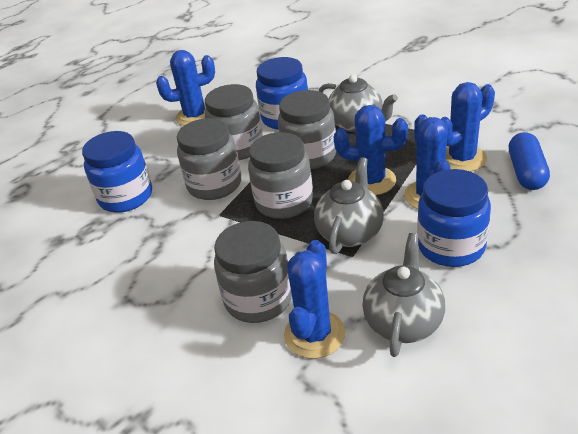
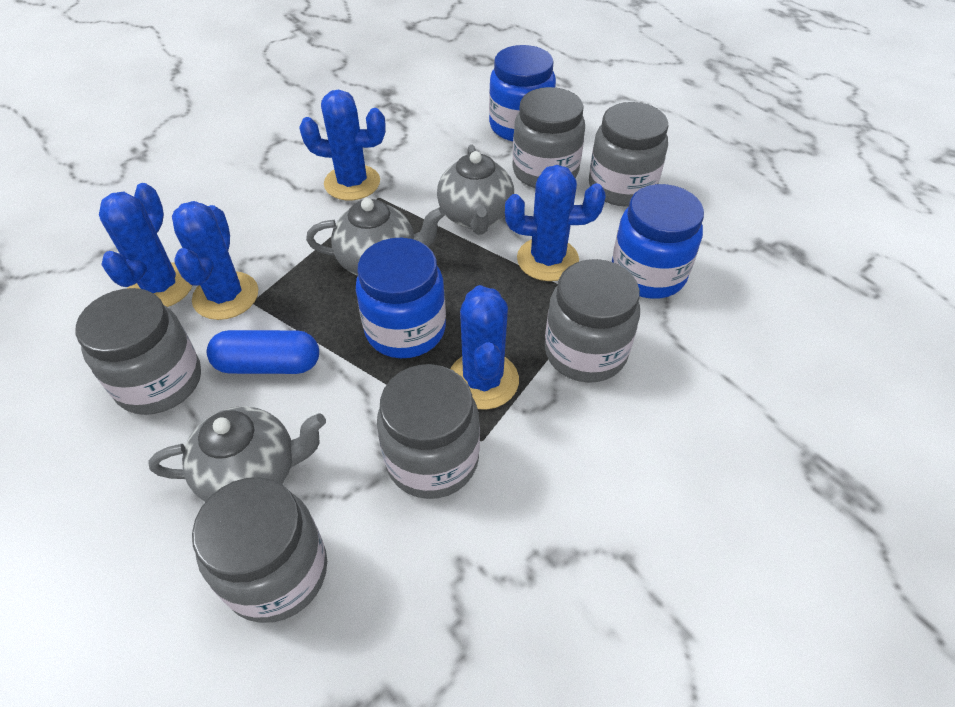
grey jar: 5 -> 6

